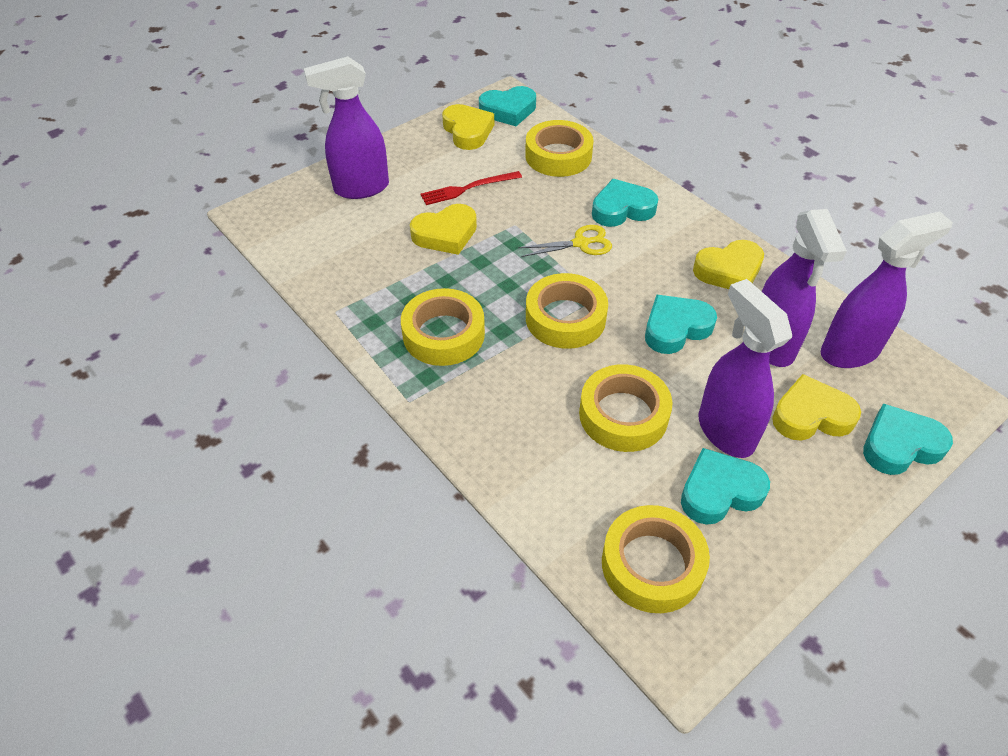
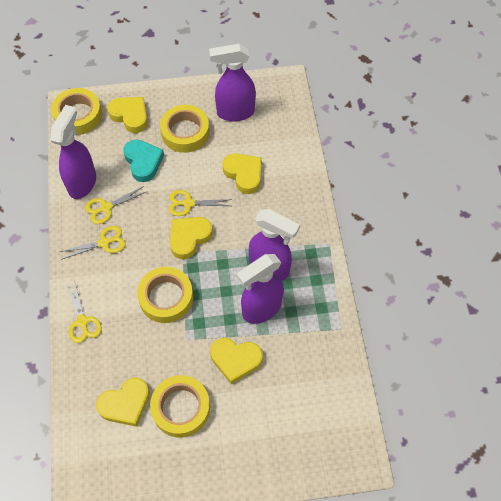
red fork: 1 -> 0
turquoise heart: 5 -> 1
yellow heart: 4 -> 5
yellow scissors: 1 -> 4
yellow tape: 5 -> 4

